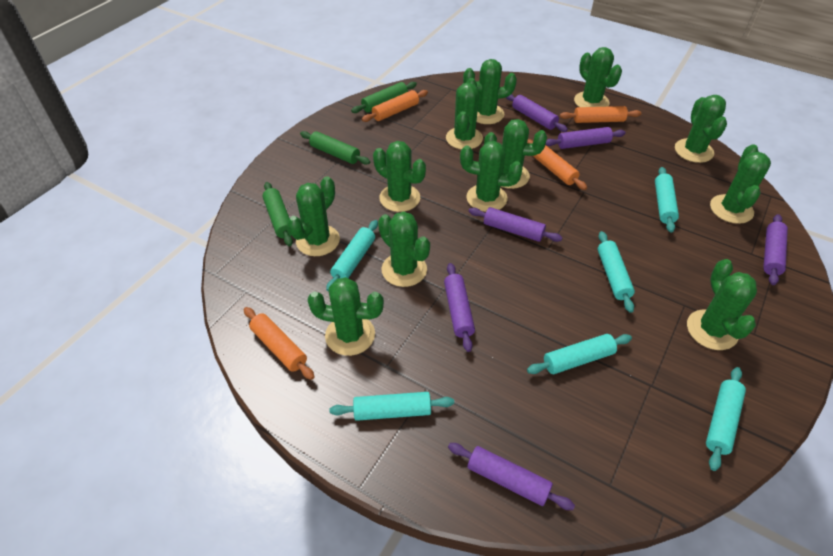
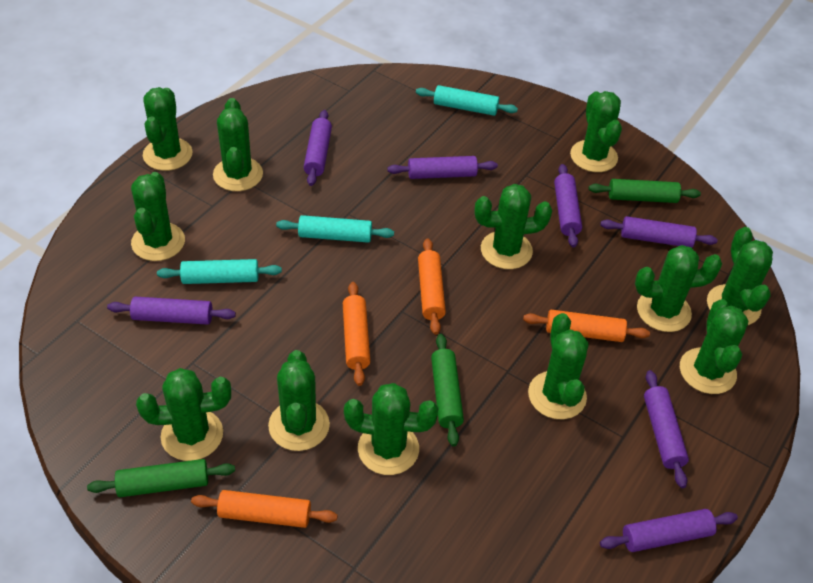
purple rolling pin: 6 -> 7
turquoise rolling pin: 6 -> 3

